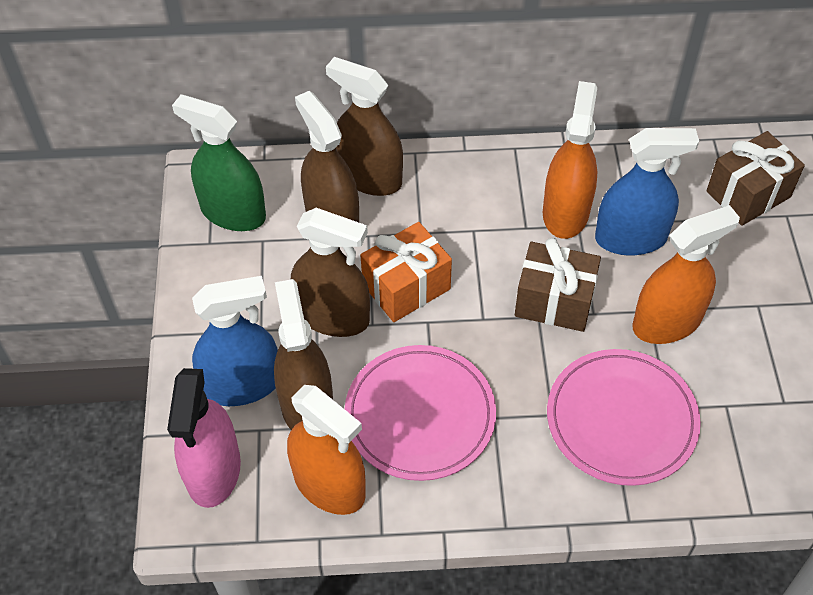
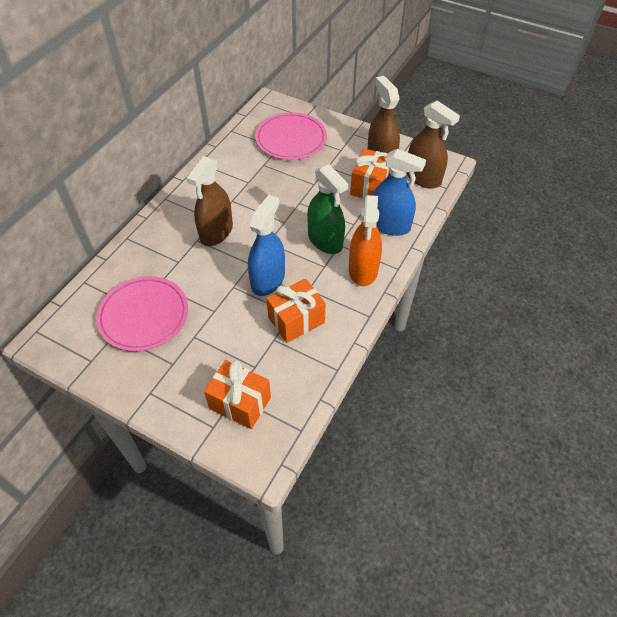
brown gift: 2 -> 0
brown spray bottle: 4 -> 3
orange gift: 1 -> 3
orange spray bottle: 3 -> 1
pink spray bottle: 1 -> 0

